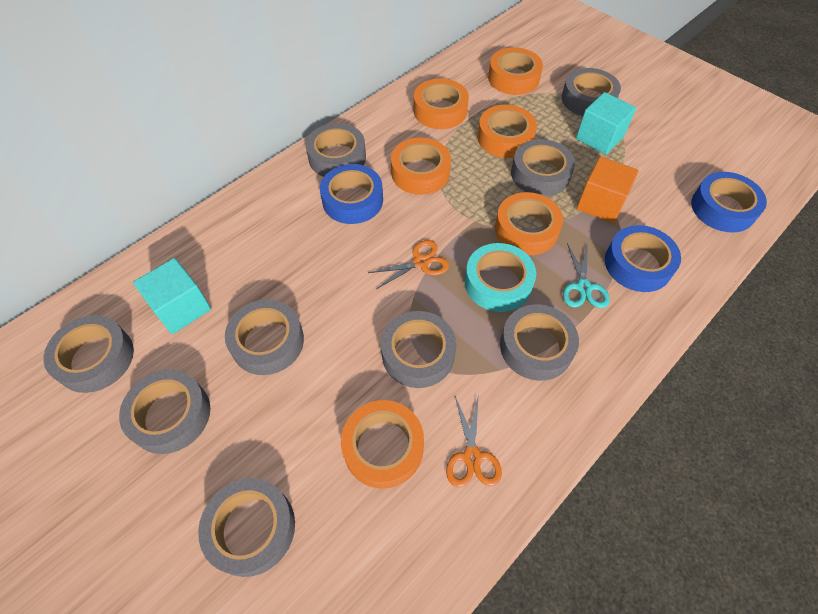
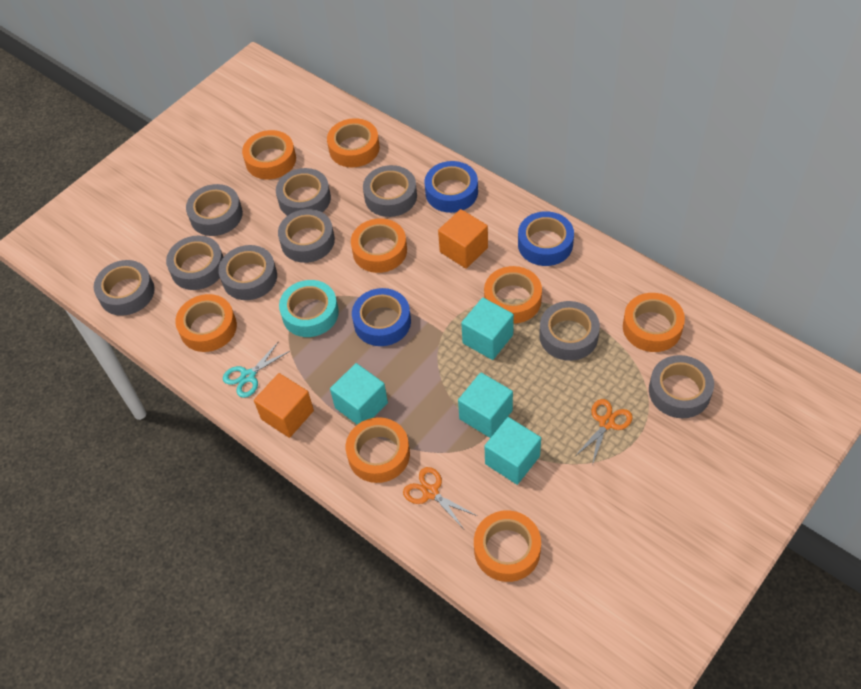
orange cube: 1 -> 2
orange tape: 6 -> 8
turquoise cube: 2 -> 4

